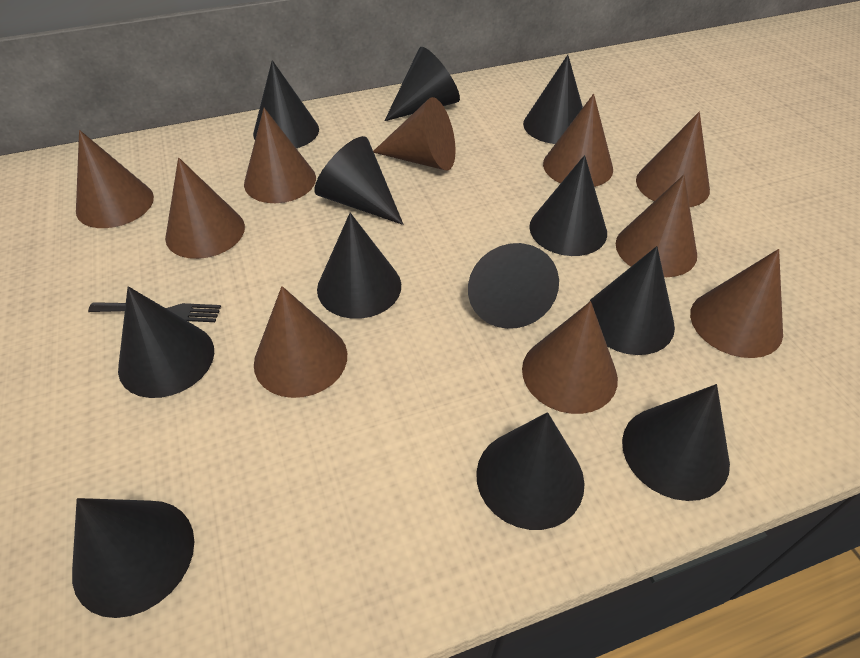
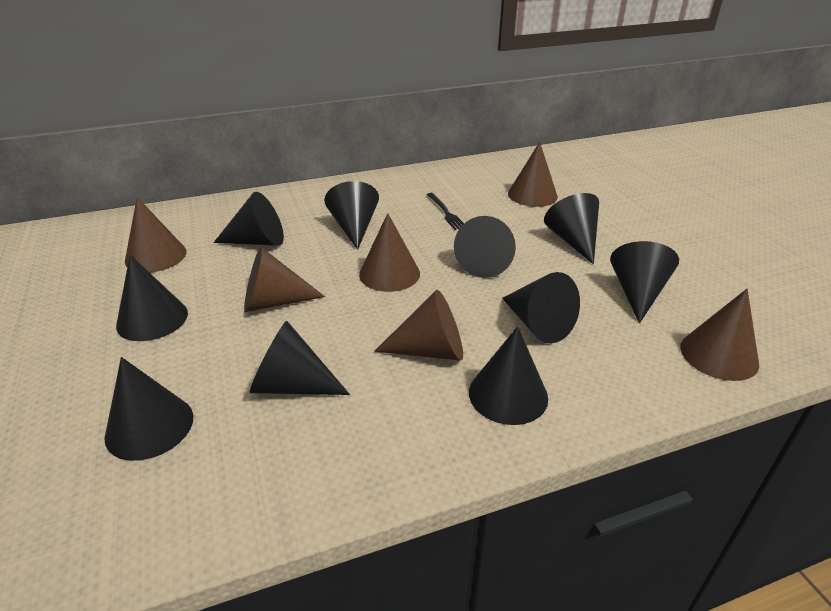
black cone: 12 -> 10
brown cone: 10 -> 6

